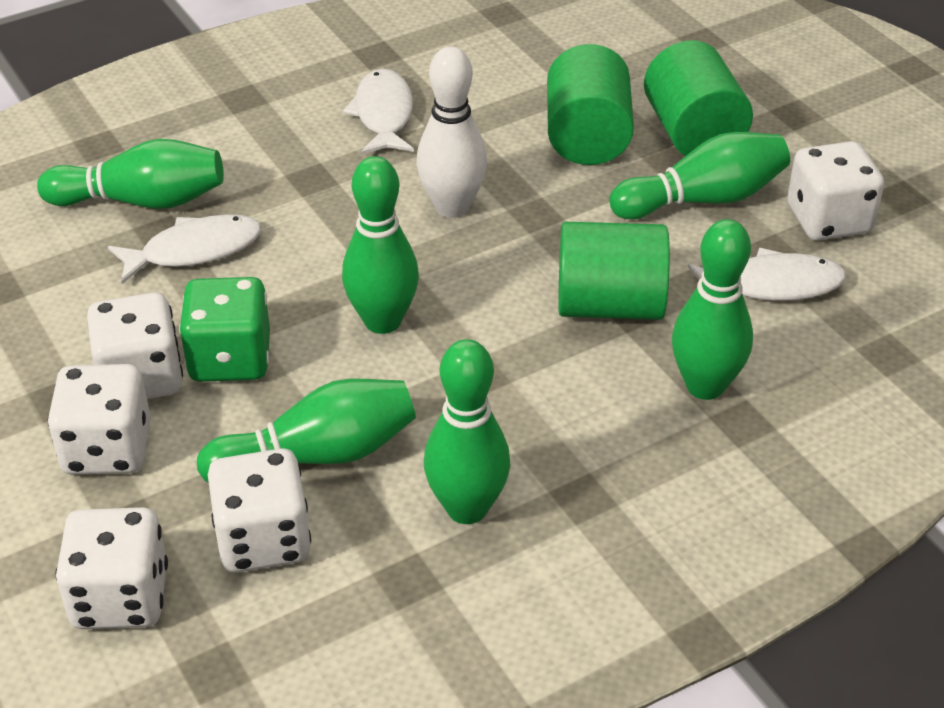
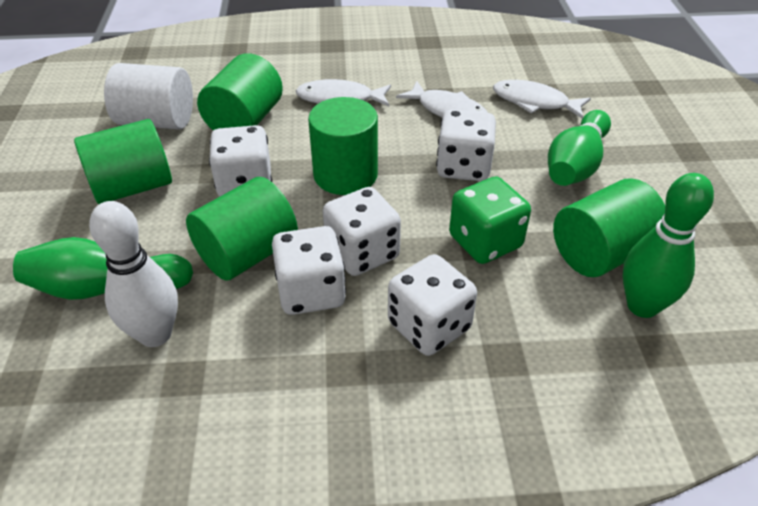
green bowling pin: 6 -> 3
green cylinder: 3 -> 5
white cylinder: 0 -> 1

